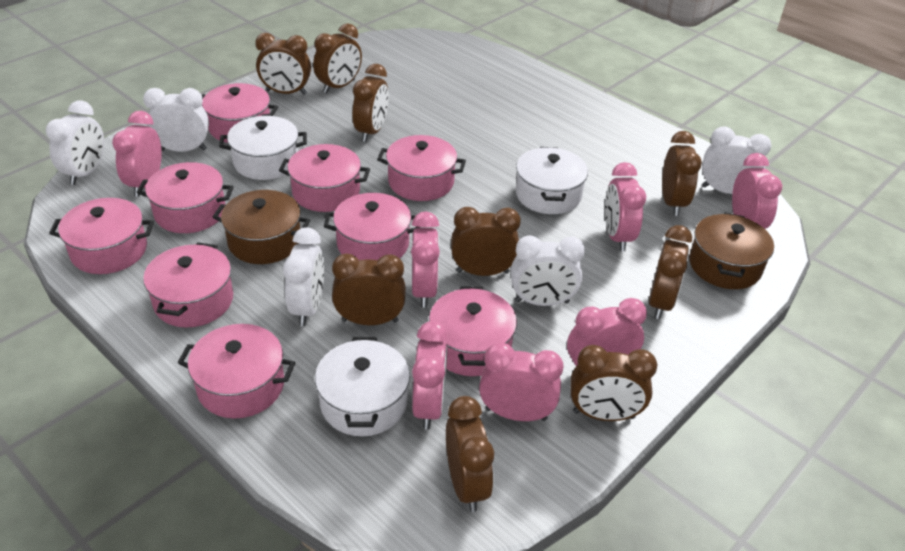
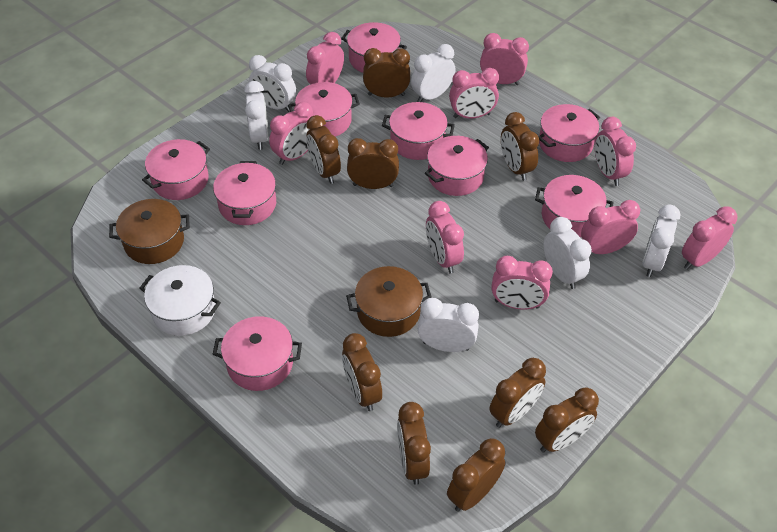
pink clock: 7 -> 9
white clock: 5 -> 6
white pot: 3 -> 1

